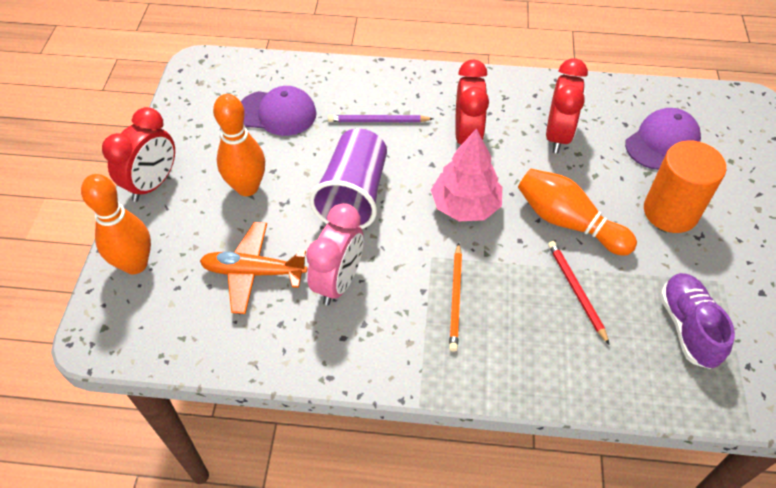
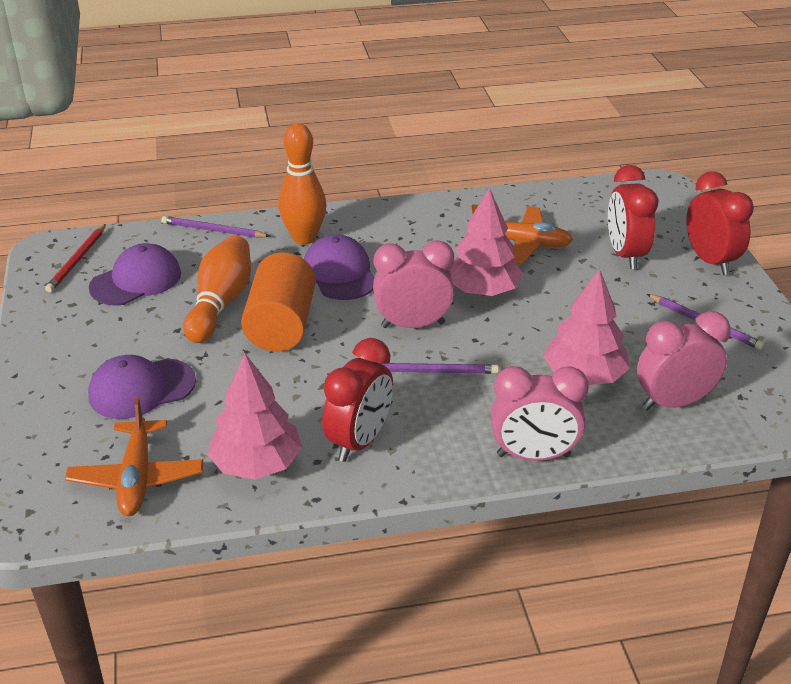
orange bowling pin: 3 -> 2
orange pencil: 1 -> 0
orange plane: 1 -> 2
pink clock: 1 -> 3
pink tree: 1 -> 3
purple cap: 2 -> 3
purple cup: 1 -> 0
purple pencil: 1 -> 3
purple shoe: 1 -> 0

